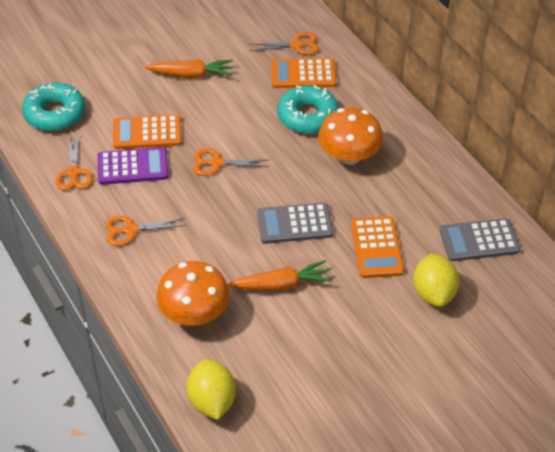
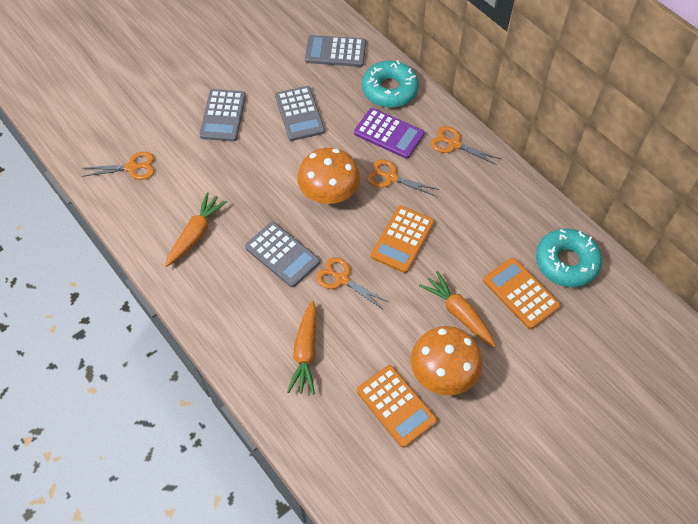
grey calculator: 2 -> 4
orange carrot: 2 -> 3
yellow lemon: 2 -> 0

